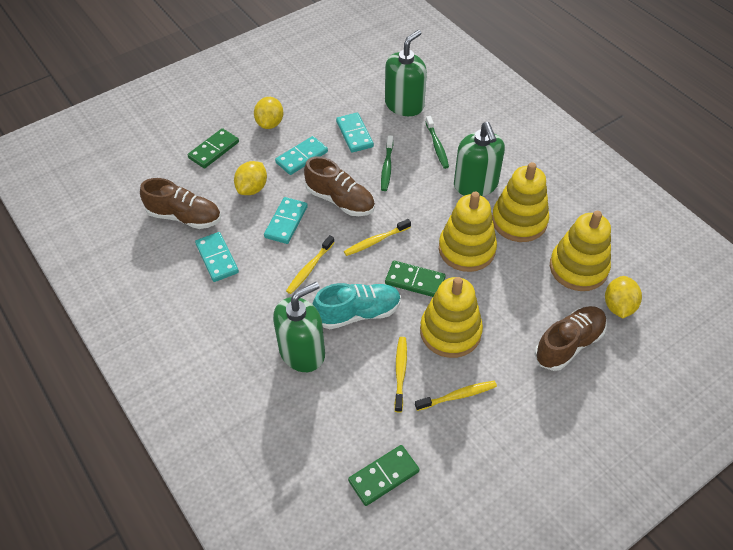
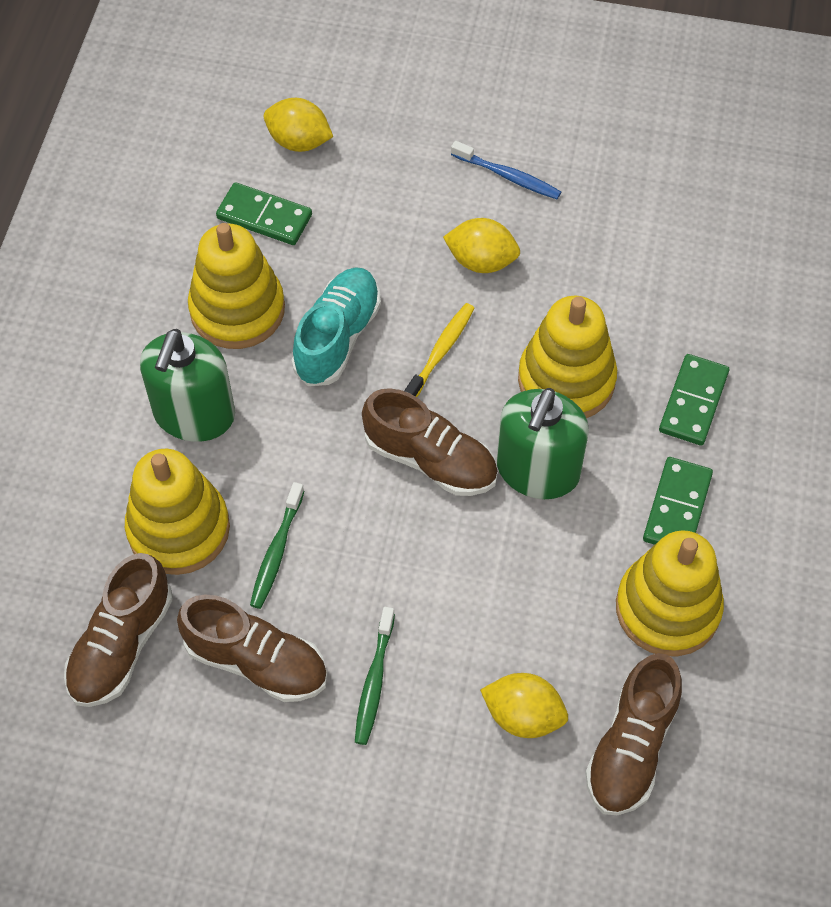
blue toothbrush: 0 -> 1
brown shoe: 3 -> 4
green soap dispenser: 3 -> 2
turquoise domino: 4 -> 0
yellow toothbrush: 4 -> 1

